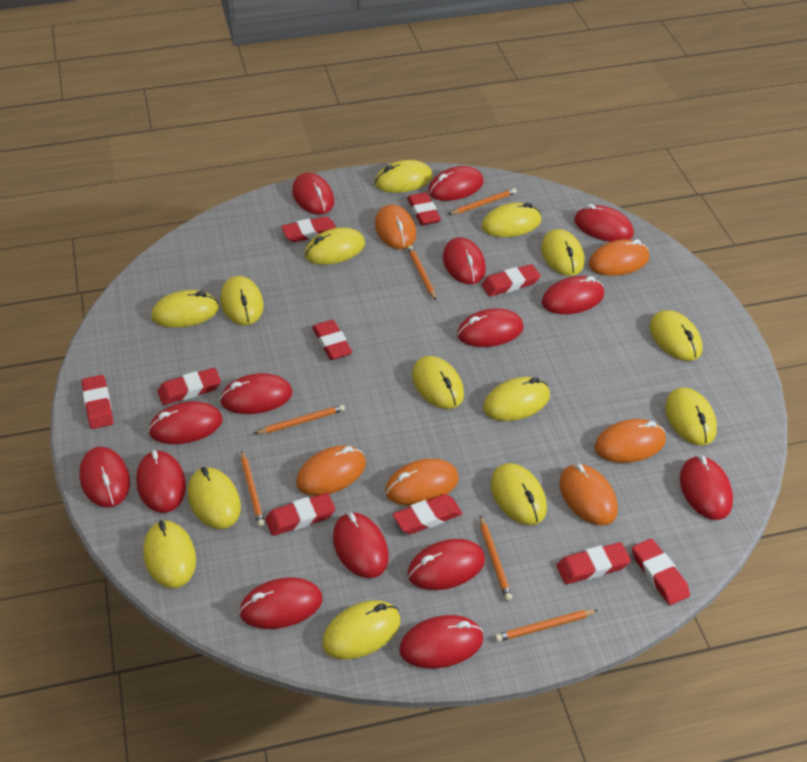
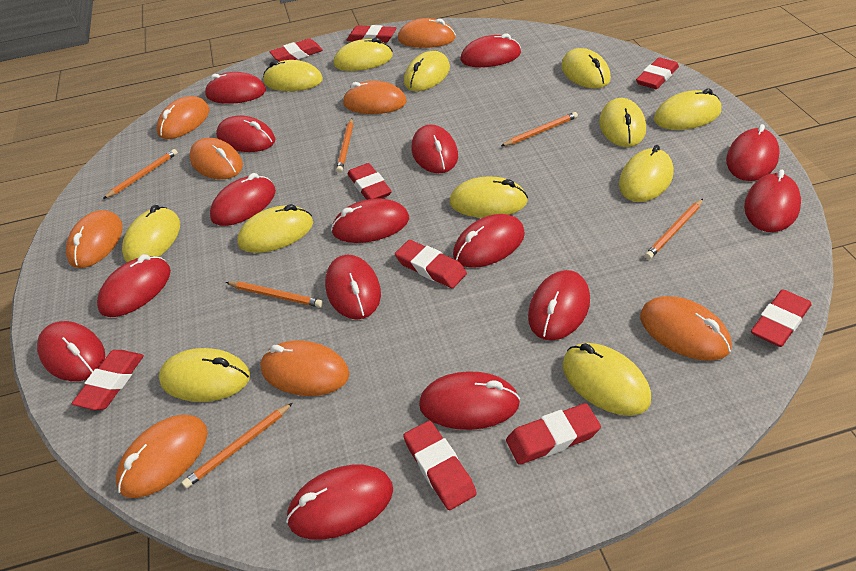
orange mouse: 6 -> 8
red eraser: 10 -> 9
yellow mouse: 14 -> 12

